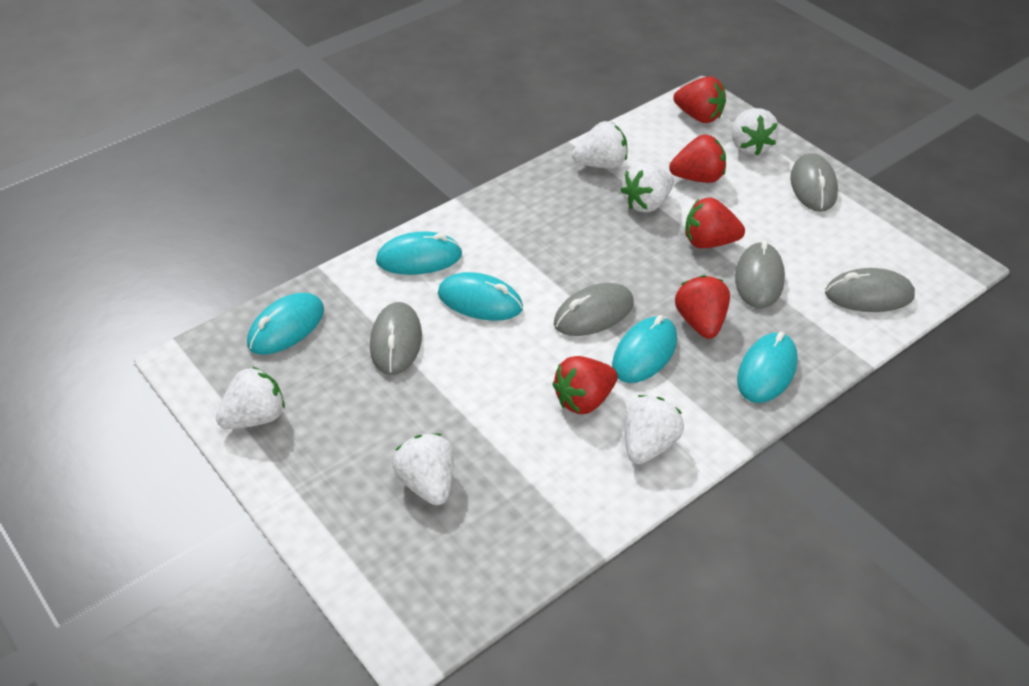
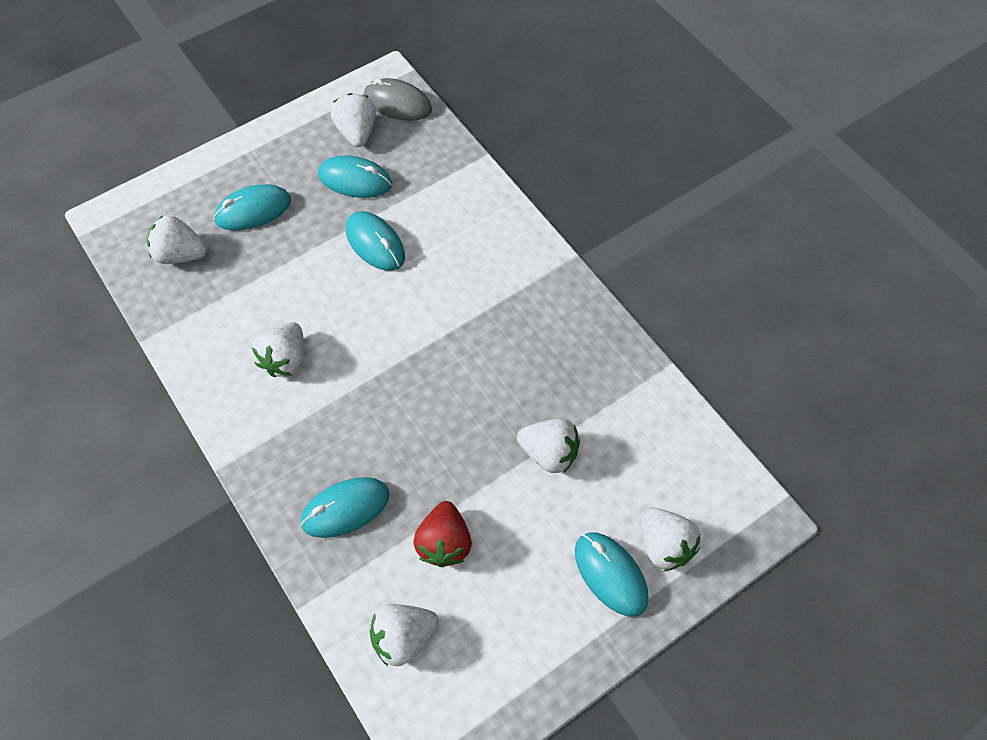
grey mouse: 5 -> 1
red strawberry: 5 -> 1

